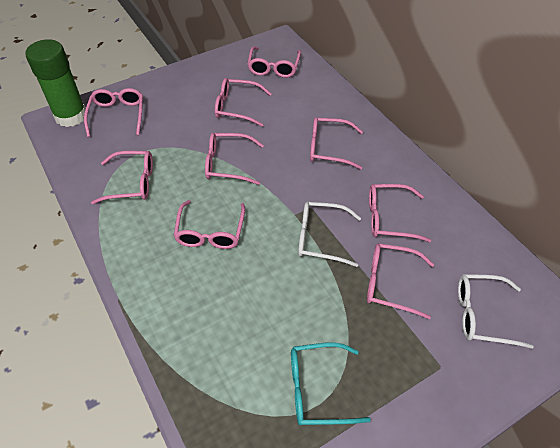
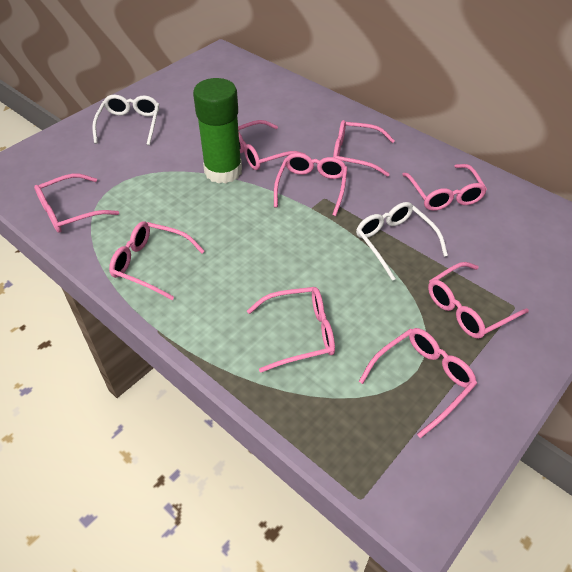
turquoise glasses: 1 -> 0

